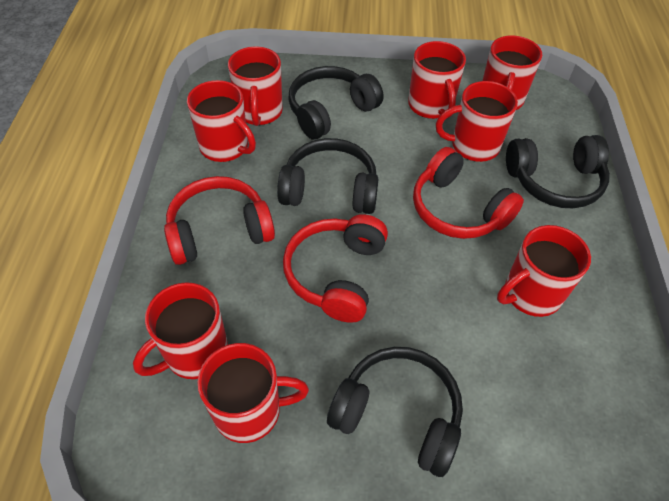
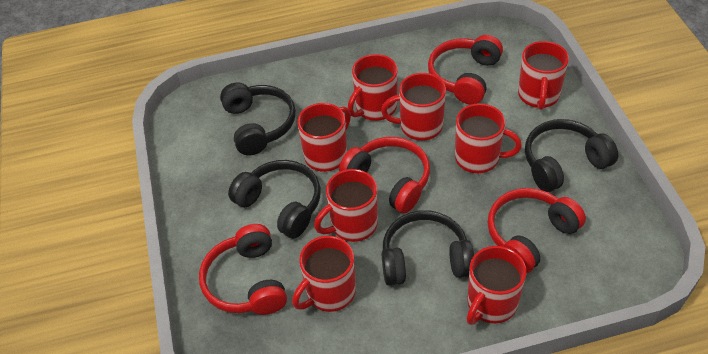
red headphones: 3 -> 4

